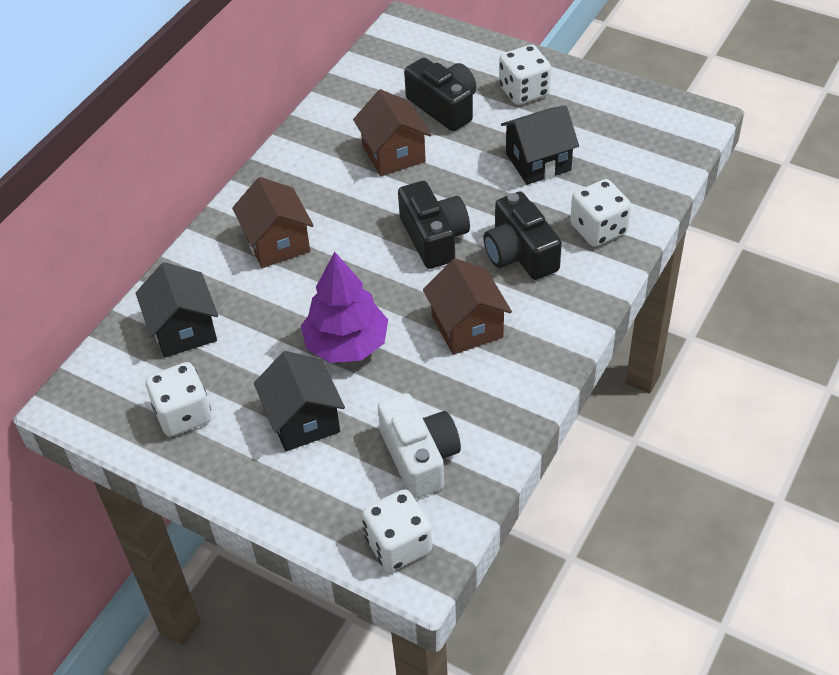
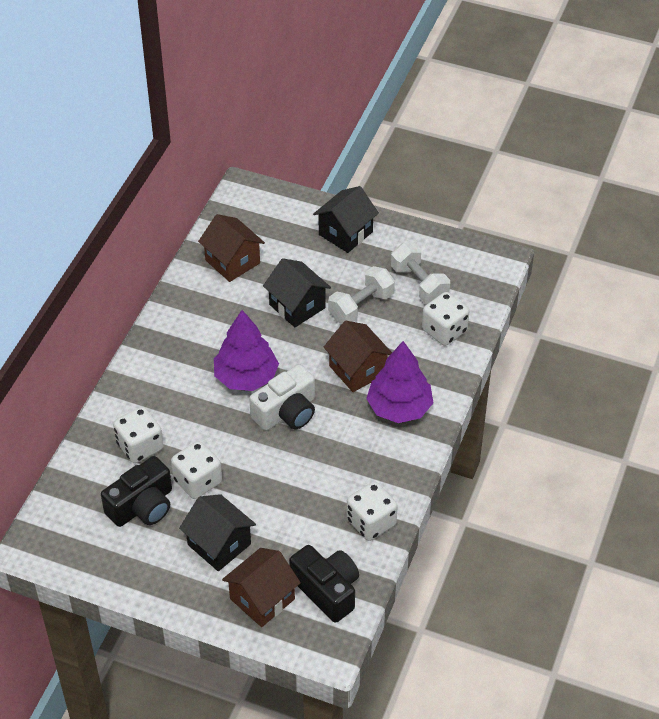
black camera: 3 -> 2
purple tree: 1 -> 2
white dumbbell: 0 -> 2

